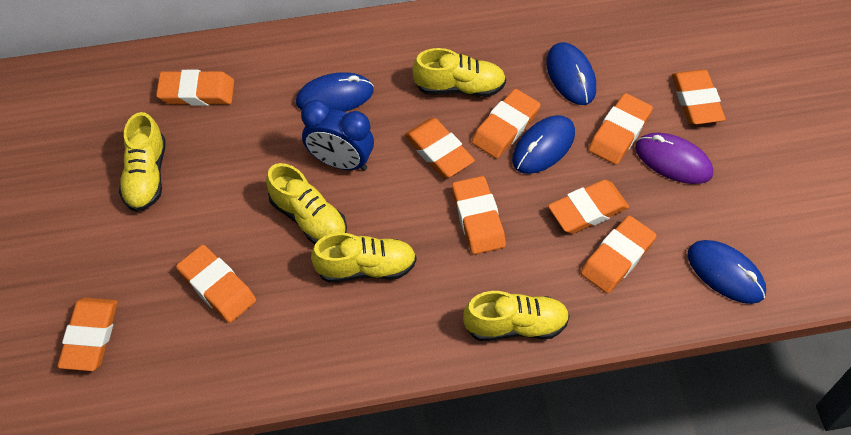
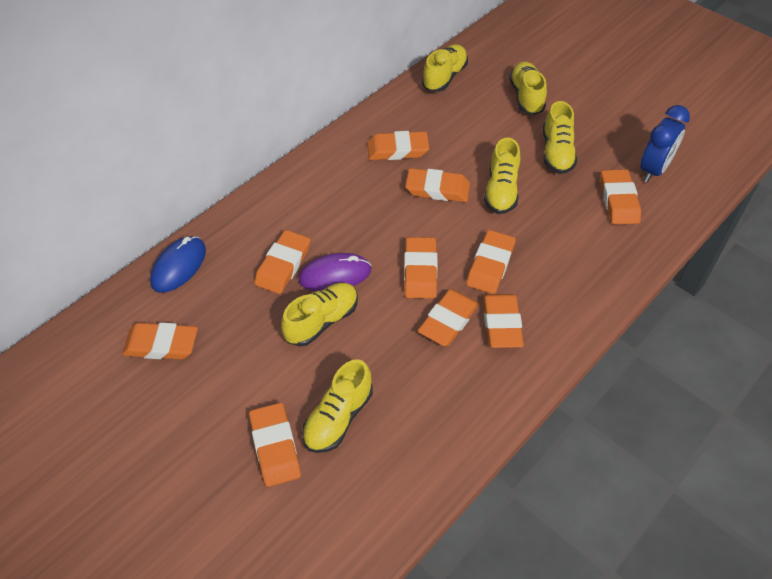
blue mouse: 4 -> 1
yellow shoe: 5 -> 6

